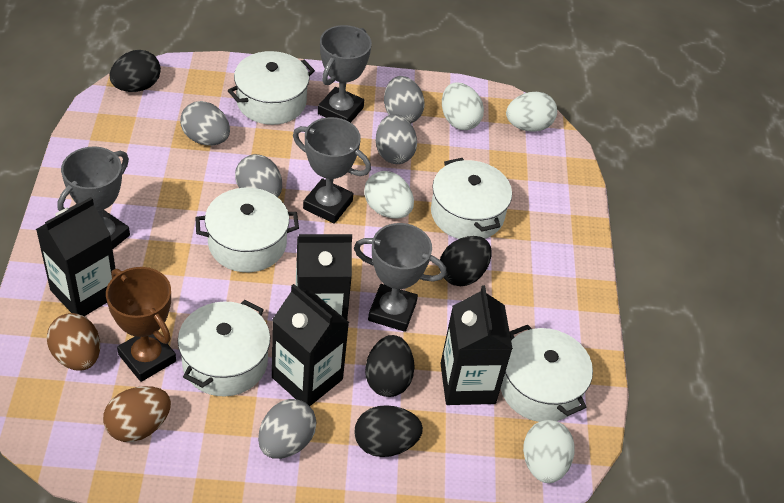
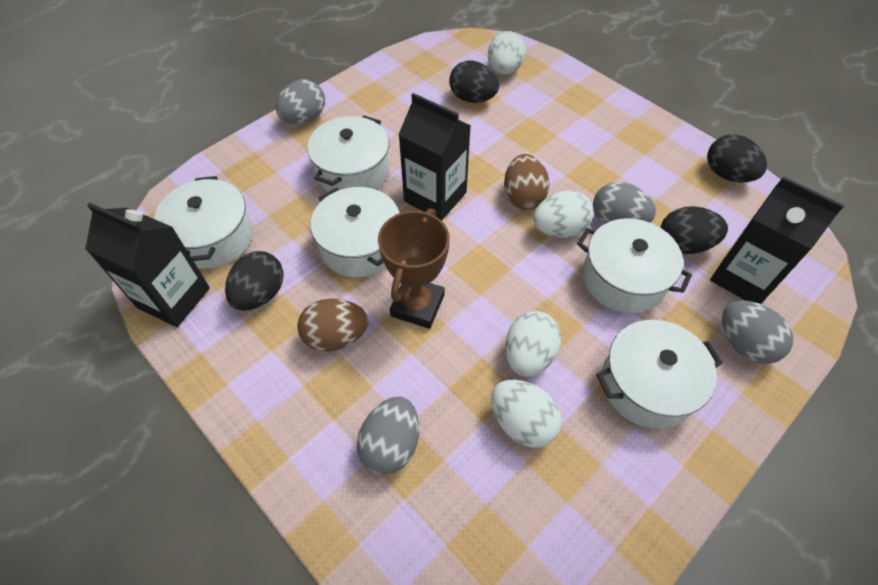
black carton: 4 -> 3
grey egg: 5 -> 4
grey trophy: 4 -> 0

